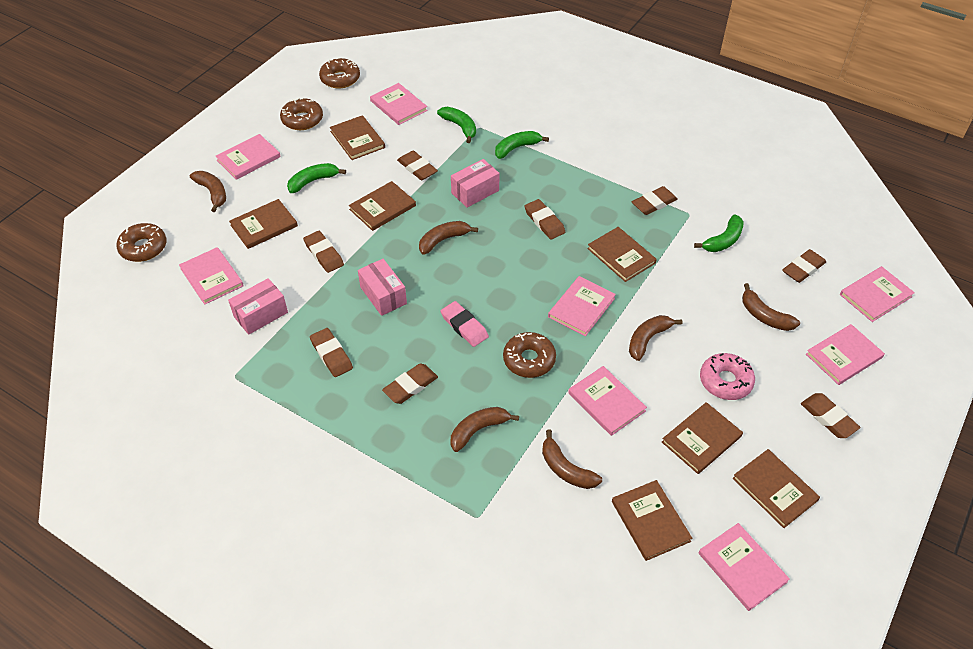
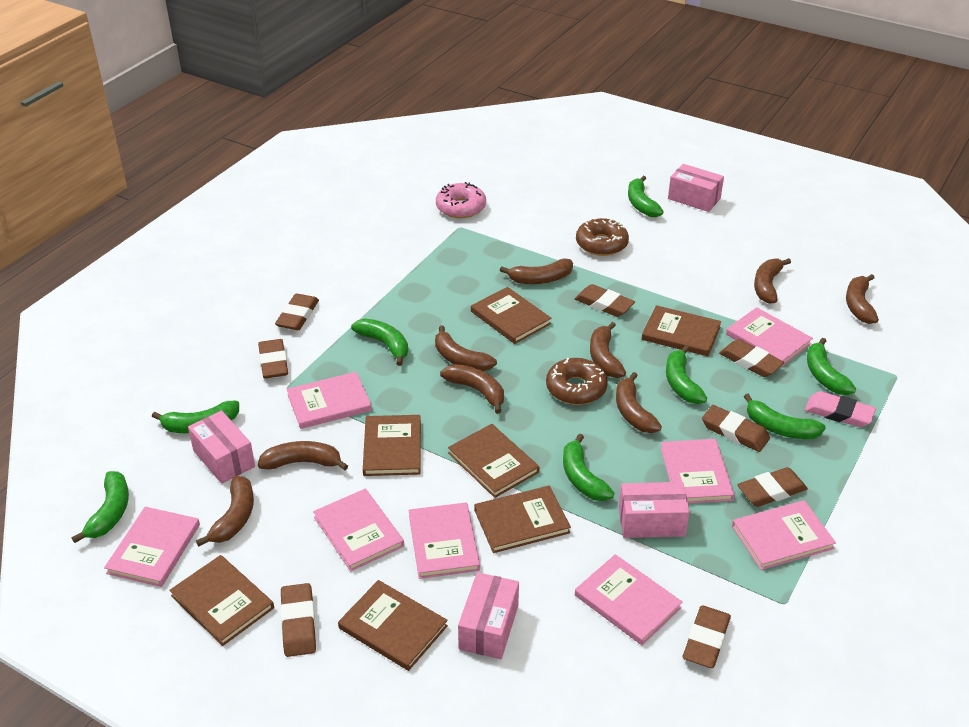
brown banana: 6 -> 9
brown donut: 4 -> 2
green banana: 4 -> 8
pink box: 3 -> 4

